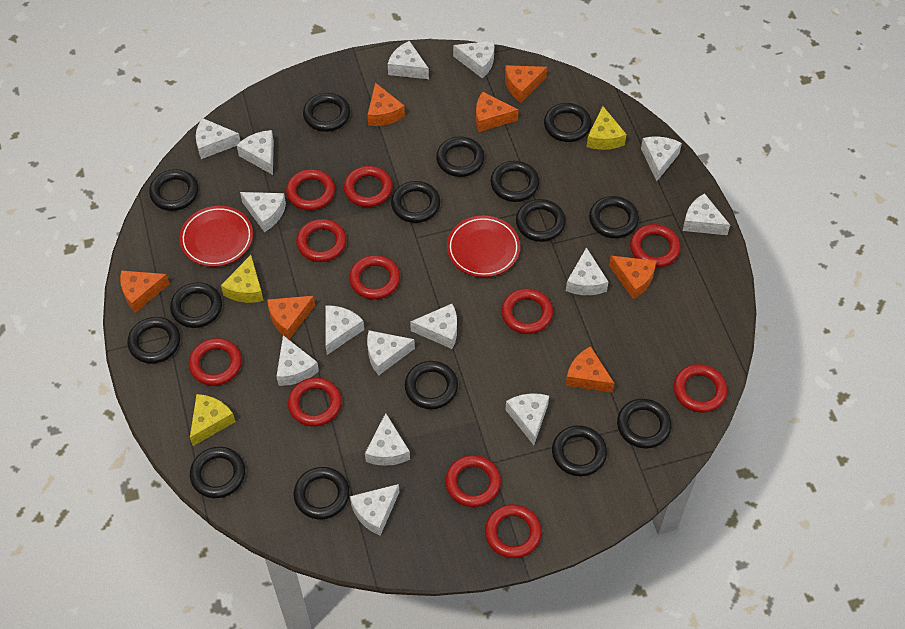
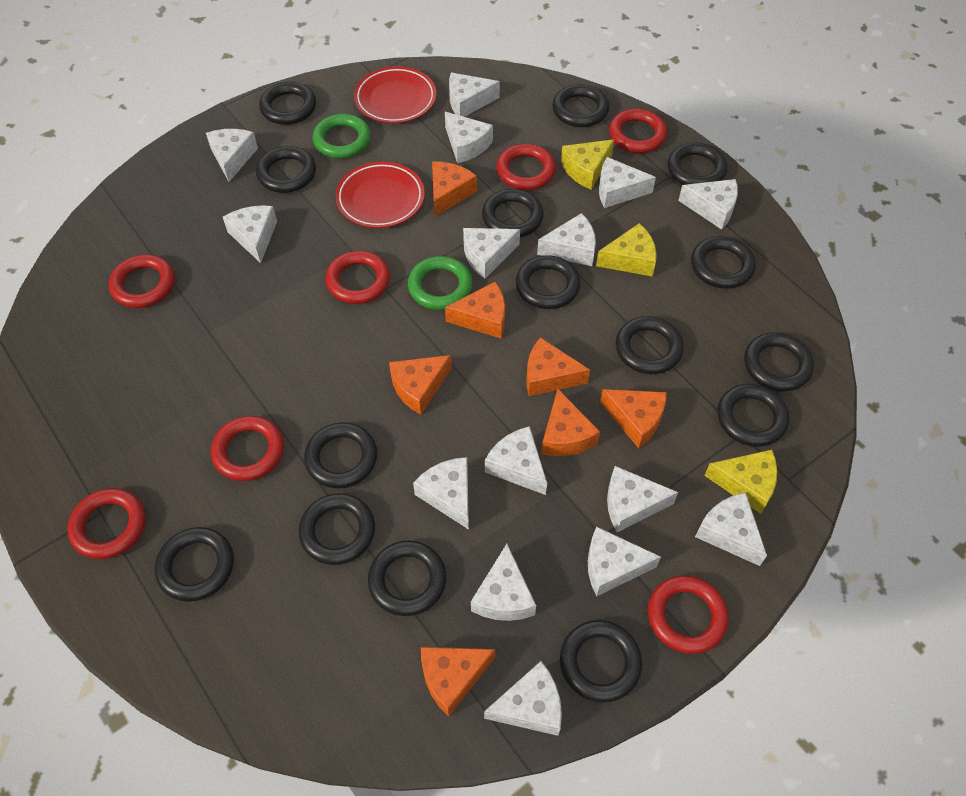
green ring: 0 -> 2
red ring: 11 -> 7

